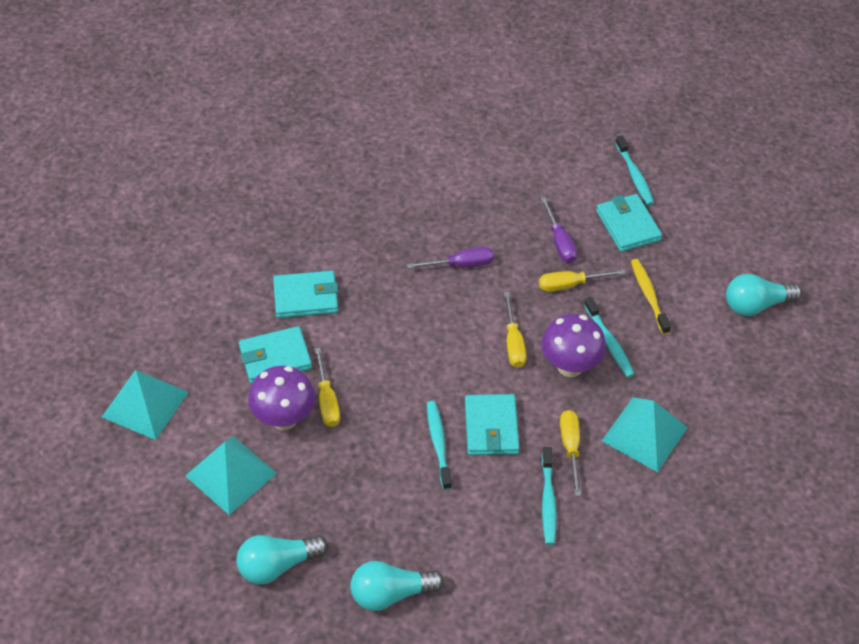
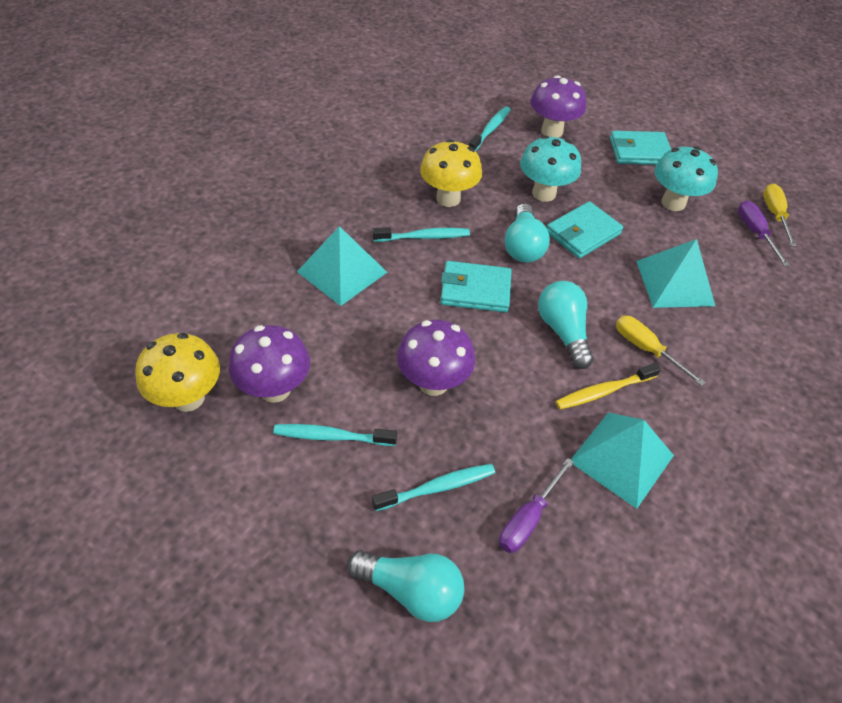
purple mushroom: 2 -> 3
turquoise mushroom: 0 -> 2
turquoise wallet: 4 -> 3
yellow mushroom: 0 -> 2
yellow screwdriver: 4 -> 2

